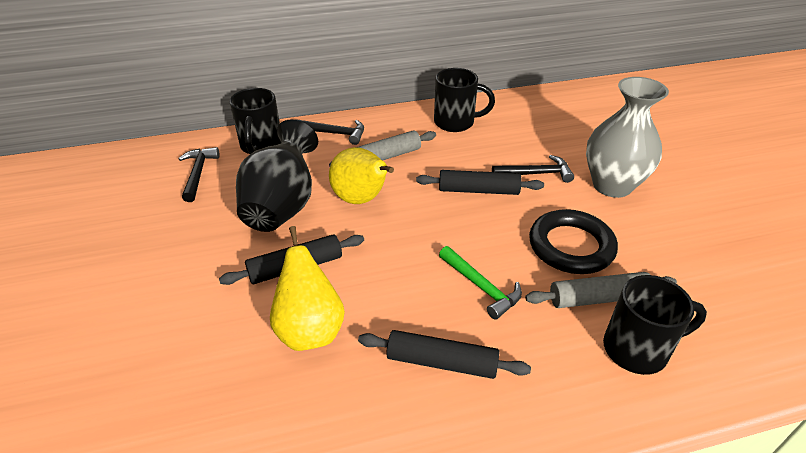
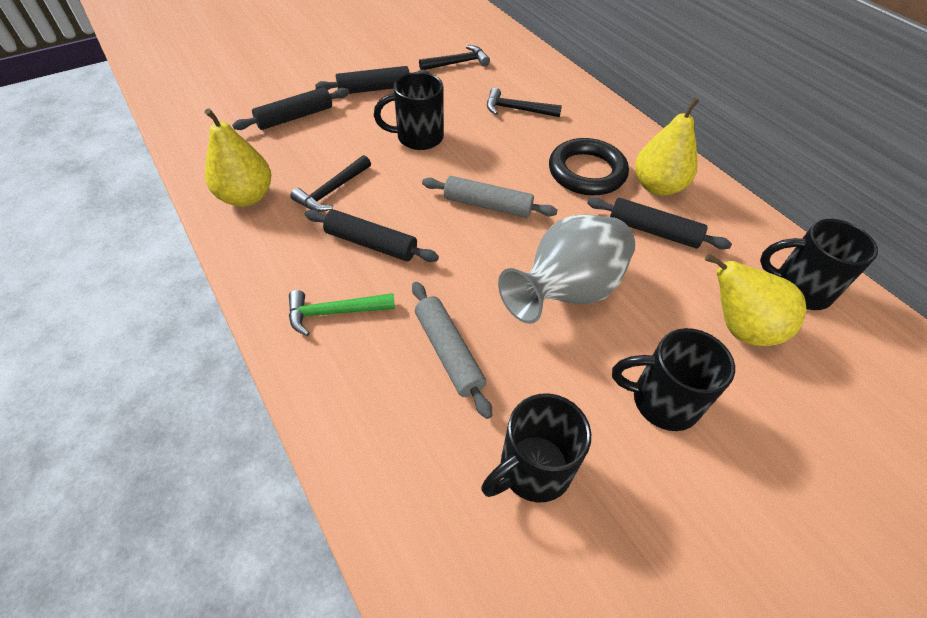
black mug: 3 -> 4
black rolling pin: 3 -> 4
black vase: 1 -> 0
yellow pear: 2 -> 3

